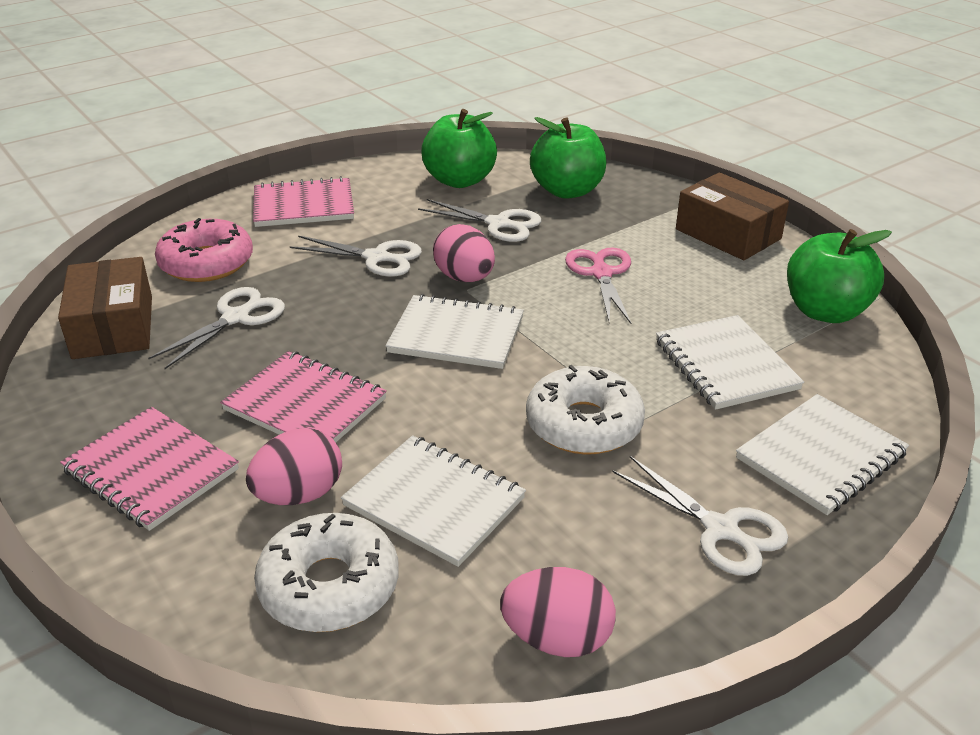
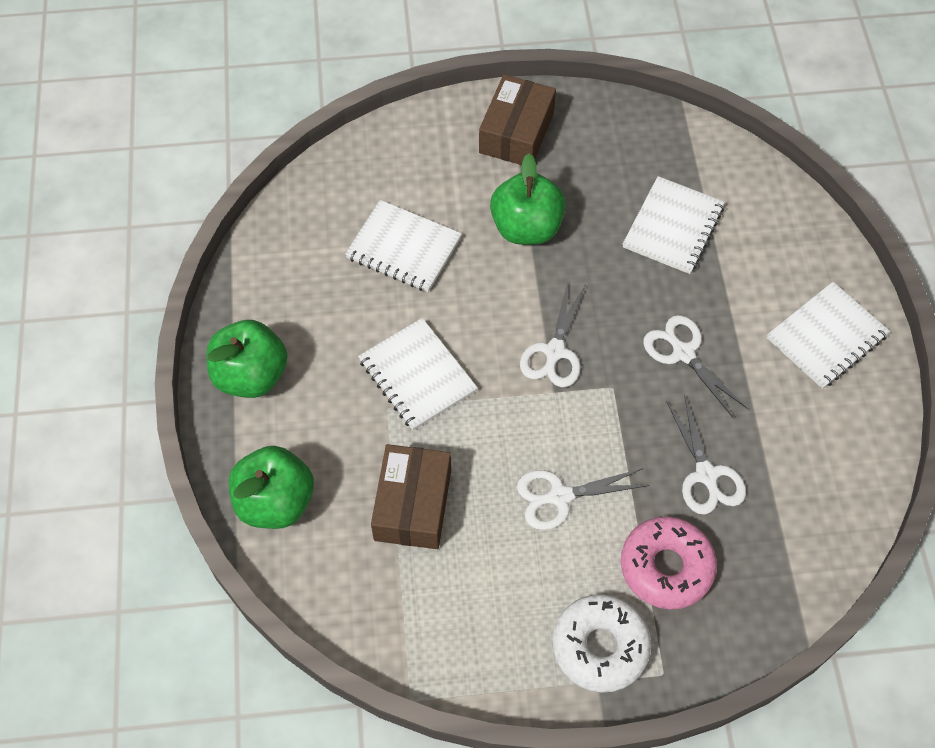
pink egg: 3 -> 0
pink notebook: 3 -> 0
pink scissors: 1 -> 0
white donut: 2 -> 1

